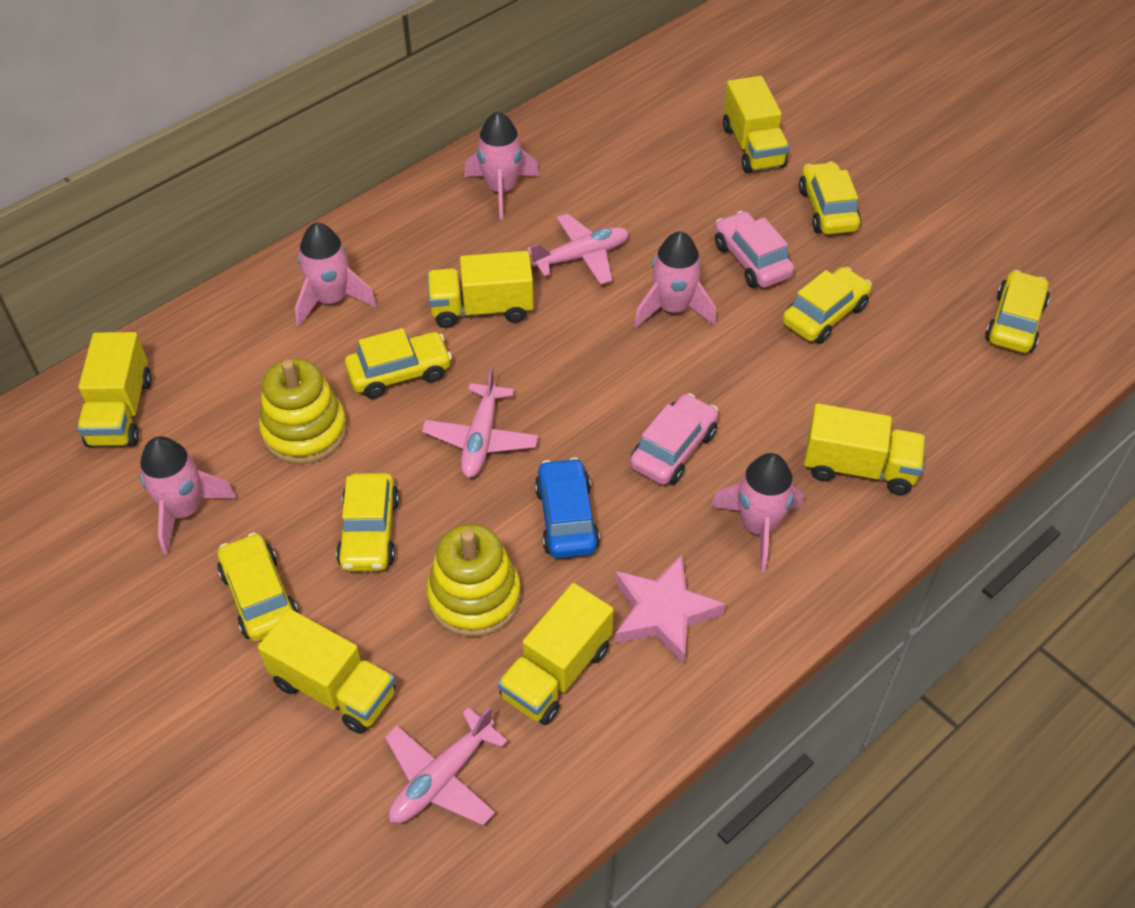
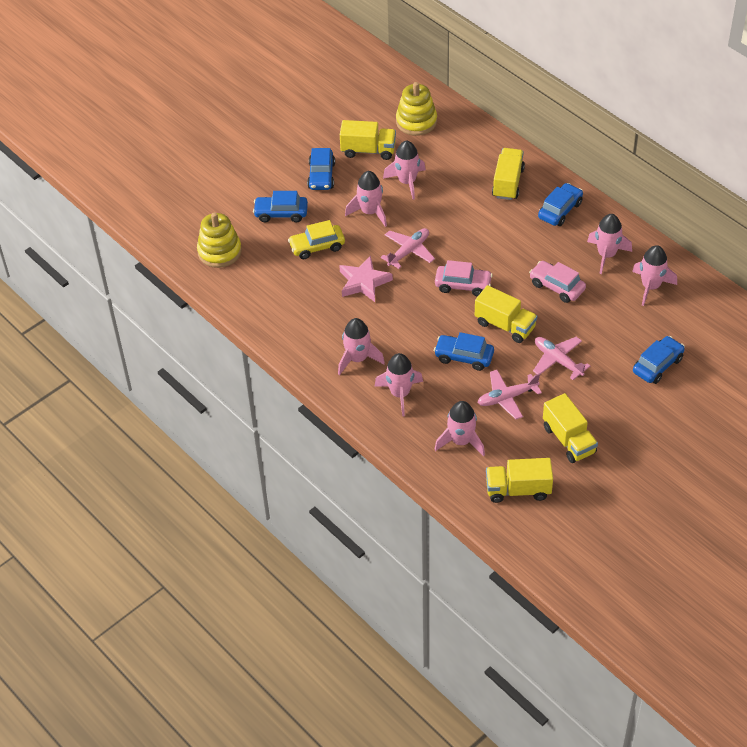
blue car: 1 -> 5
pink rocket: 5 -> 7
yellow car: 6 -> 1
yellow truck: 6 -> 5

